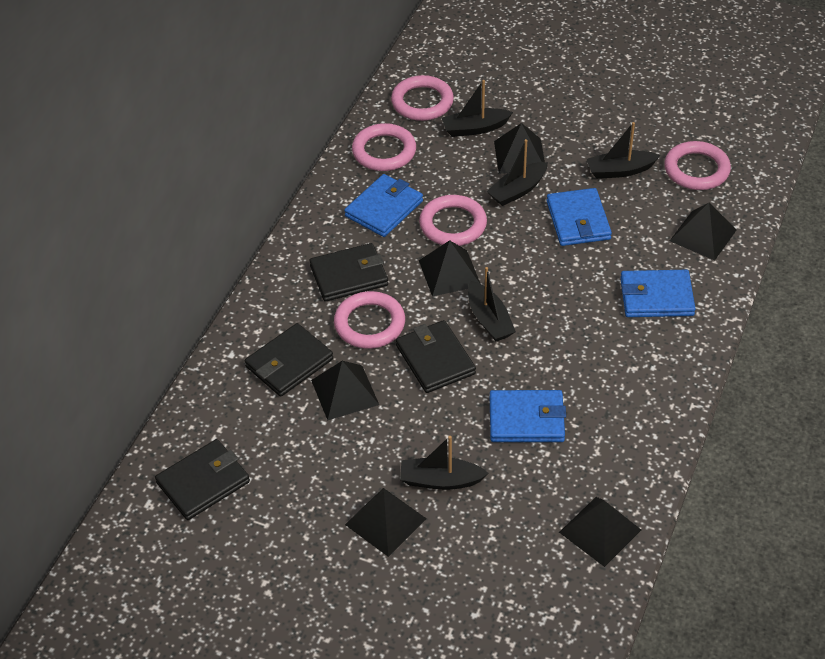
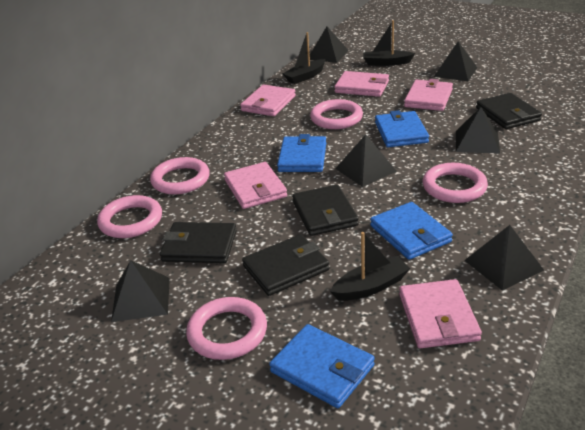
black boat: 5 -> 3
pink wallet: 0 -> 5

